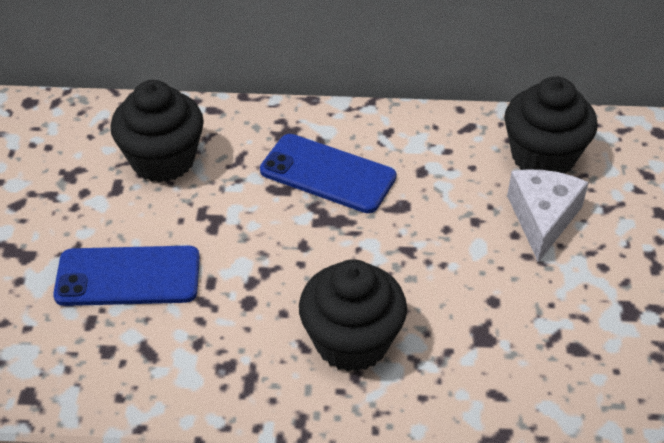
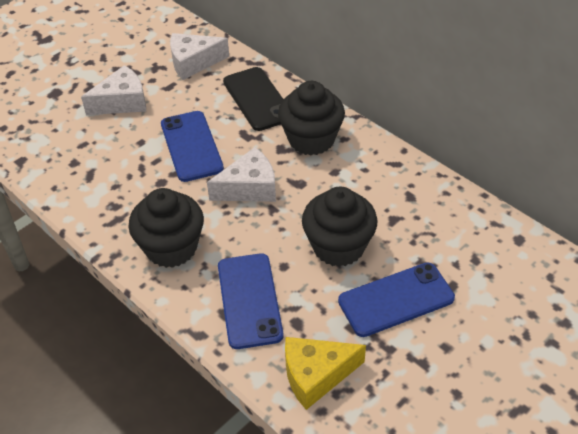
black phone: 0 -> 1
blue phone: 2 -> 3
white cheese: 1 -> 3
yellow cheese: 0 -> 1

